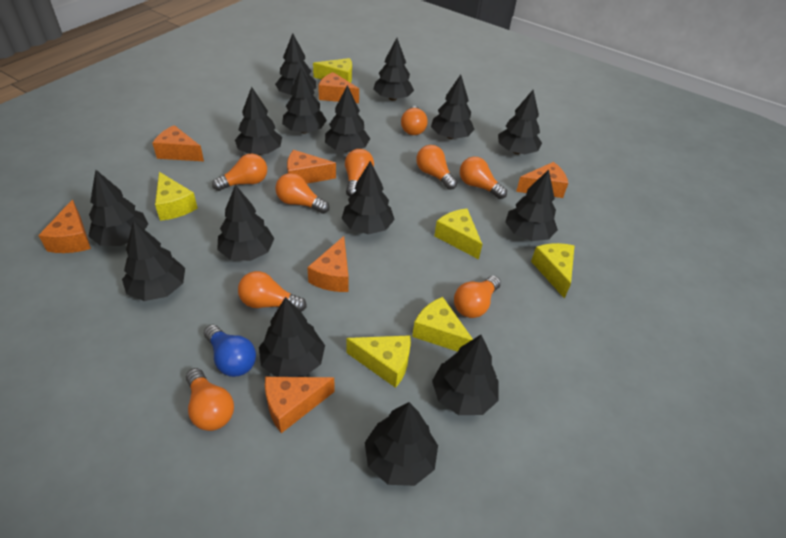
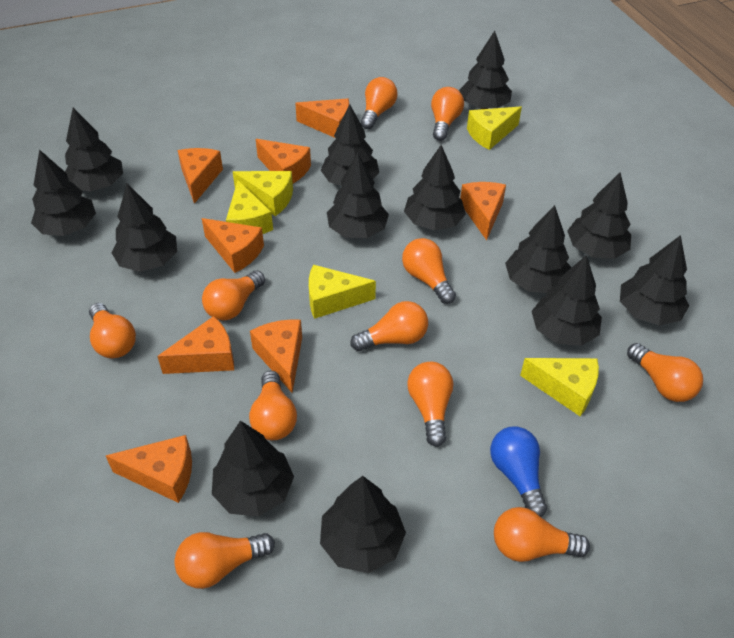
black tree: 15 -> 13
orange cheese: 7 -> 8
orange light bulb: 9 -> 11
yellow cheese: 6 -> 5

